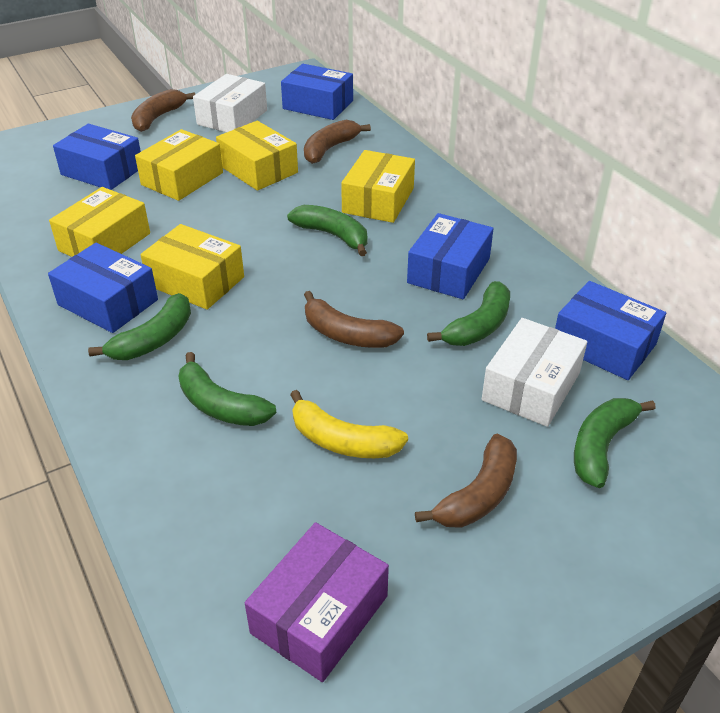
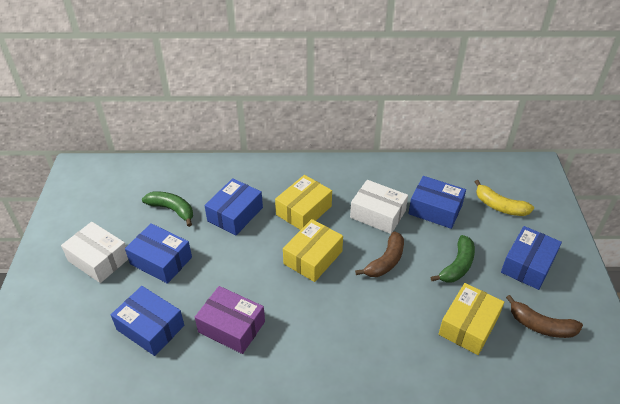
brown banana: 4 -> 2
green banana: 5 -> 2
yellow box: 5 -> 3

